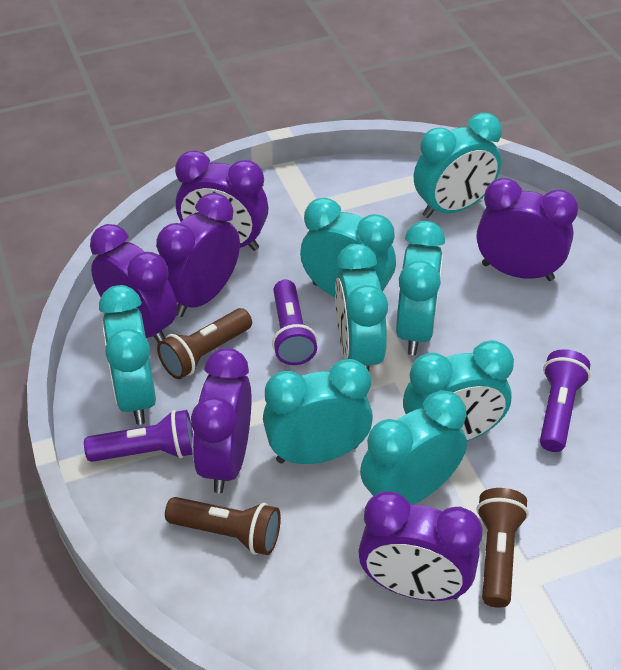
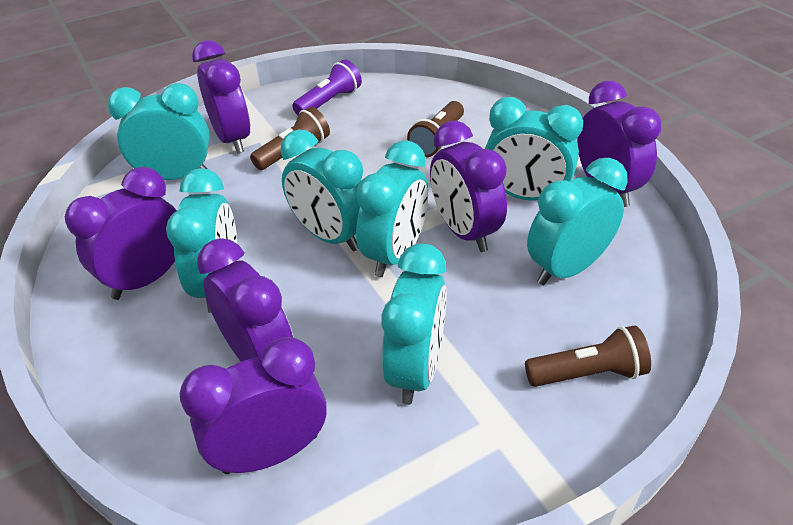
purple flashlight: 3 -> 1
turquoise clock: 8 -> 7

